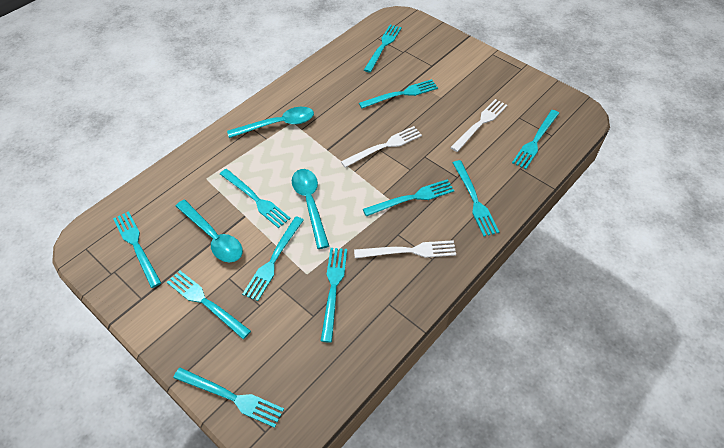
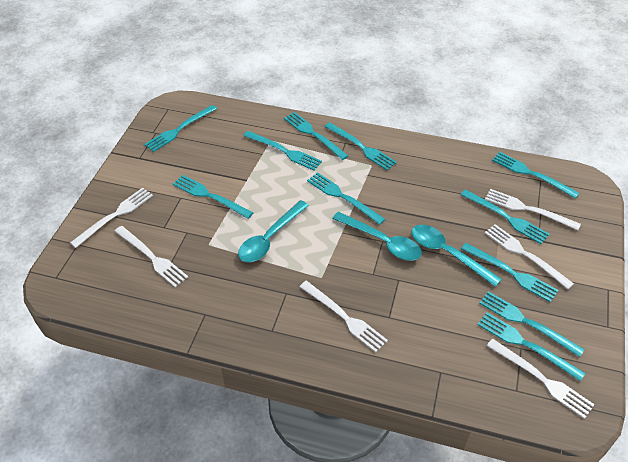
white fork: 3 -> 6

